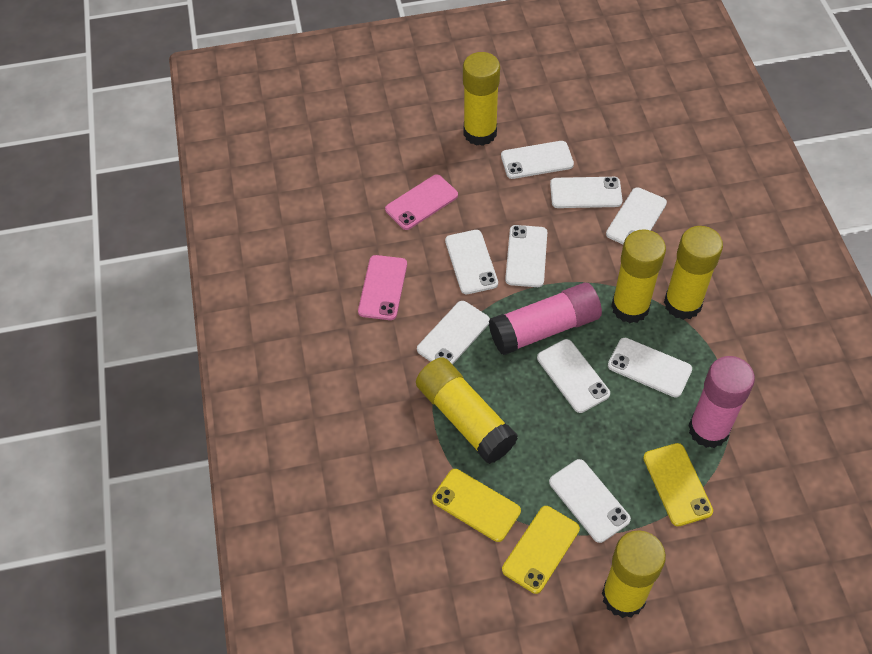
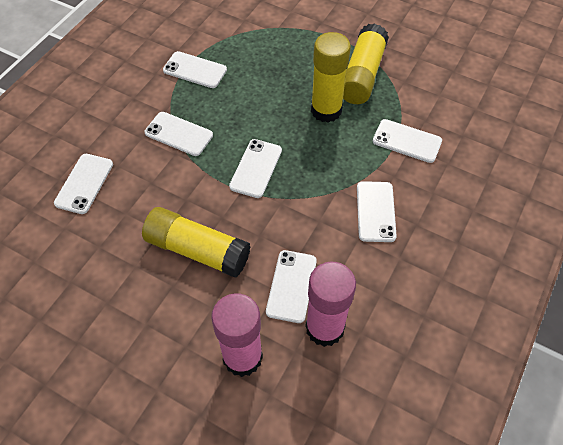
pink phone: 2 -> 0
white phone: 9 -> 7
yellow glue stick: 5 -> 3
yellow phone: 3 -> 0

